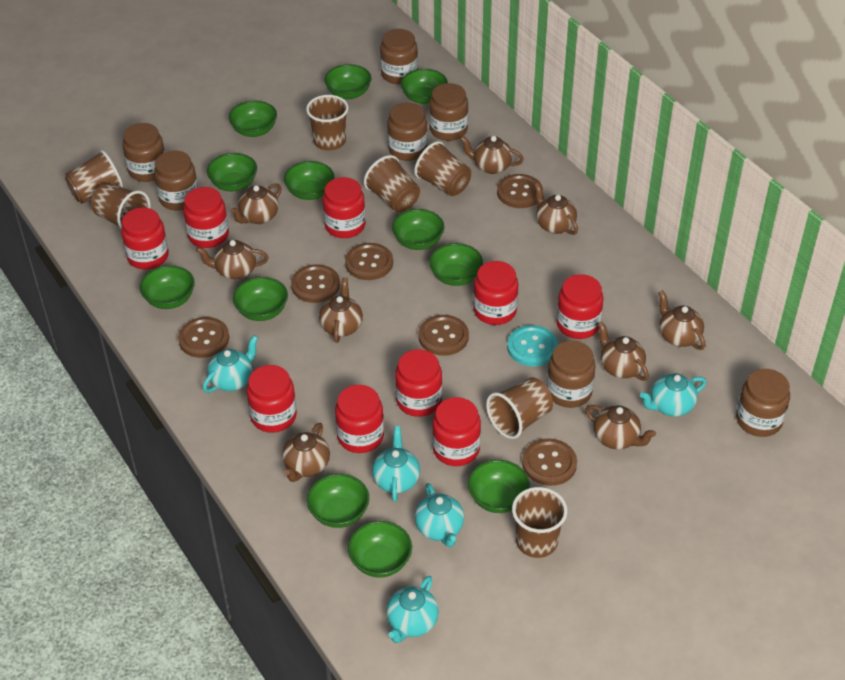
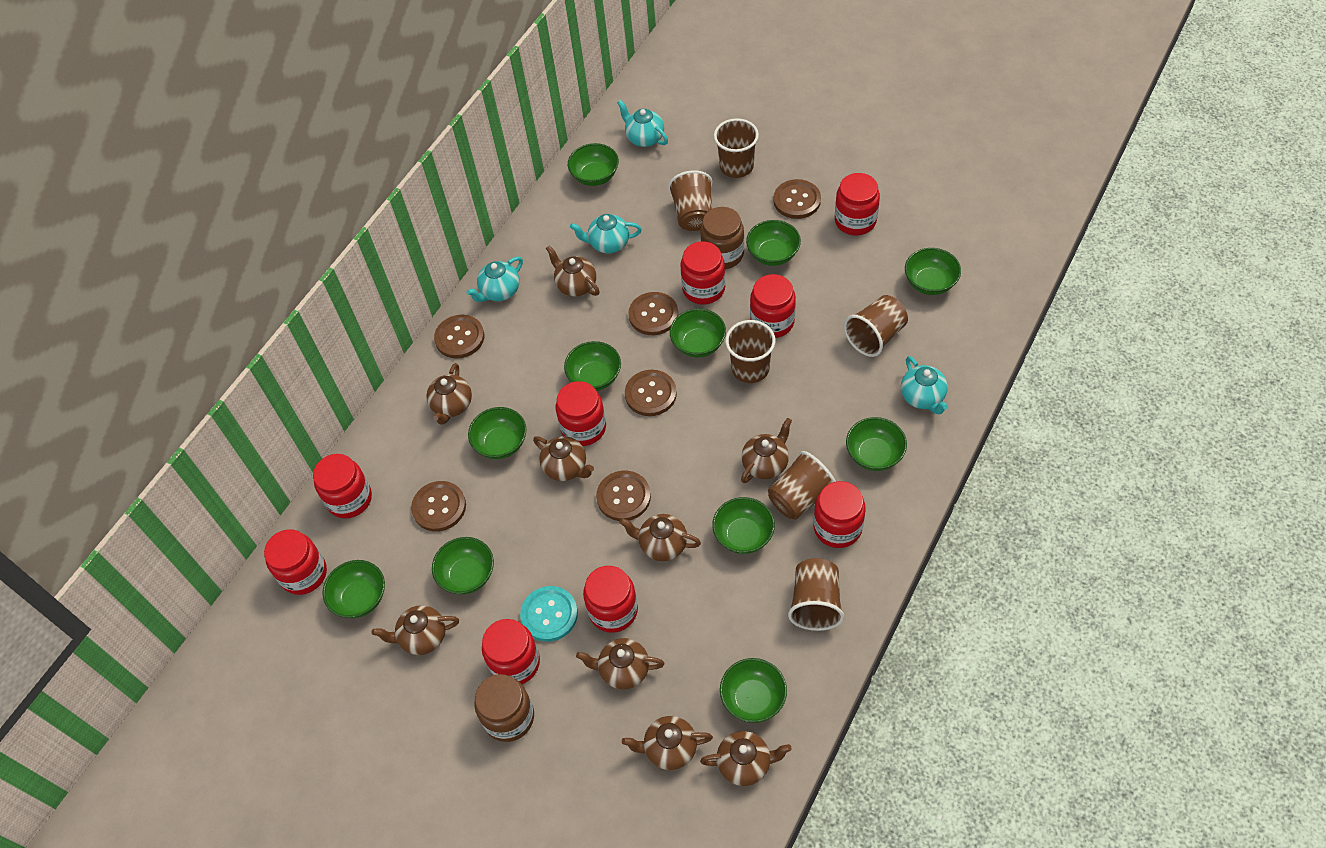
brown cup: 7 -> 6
brown jar: 7 -> 2
green bowl: 12 -> 11
turquoise teapot: 5 -> 4

